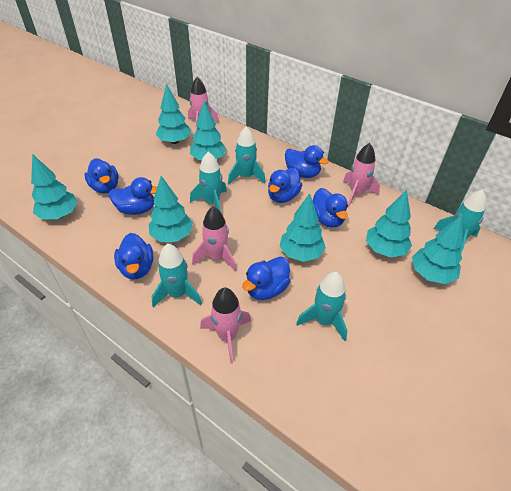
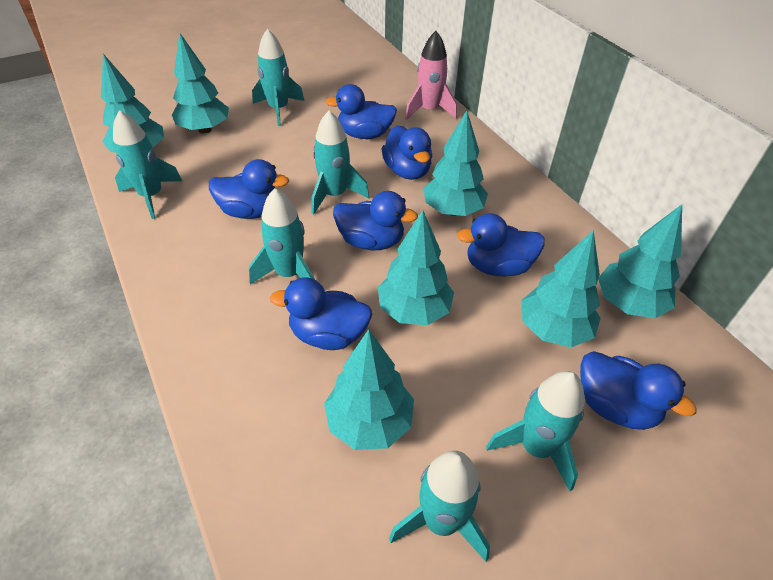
pink rocket: 4 -> 1
turquoise rocket: 5 -> 6

